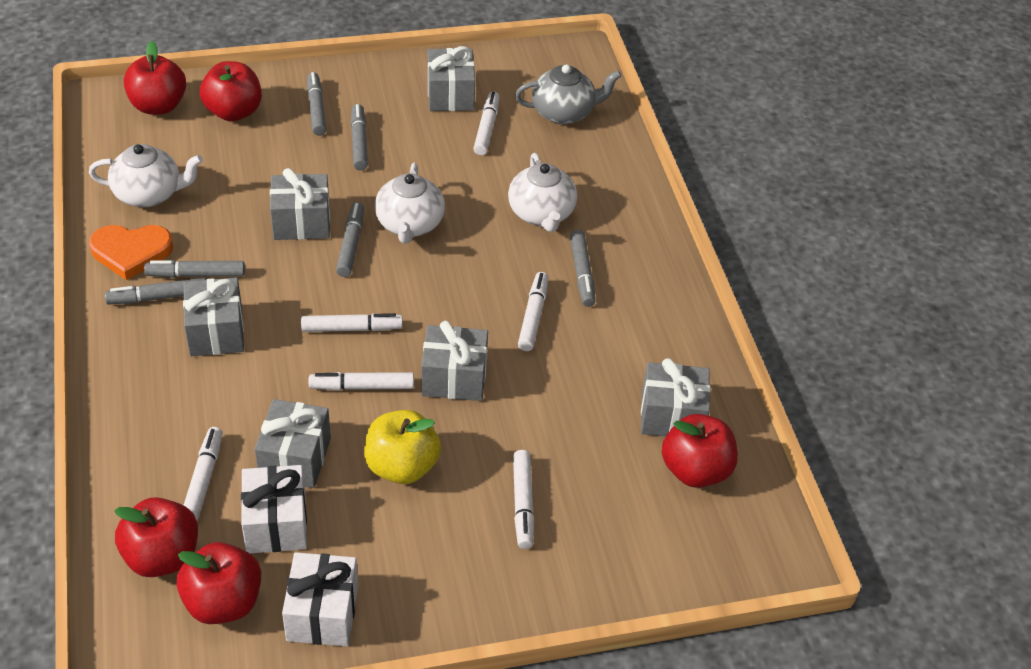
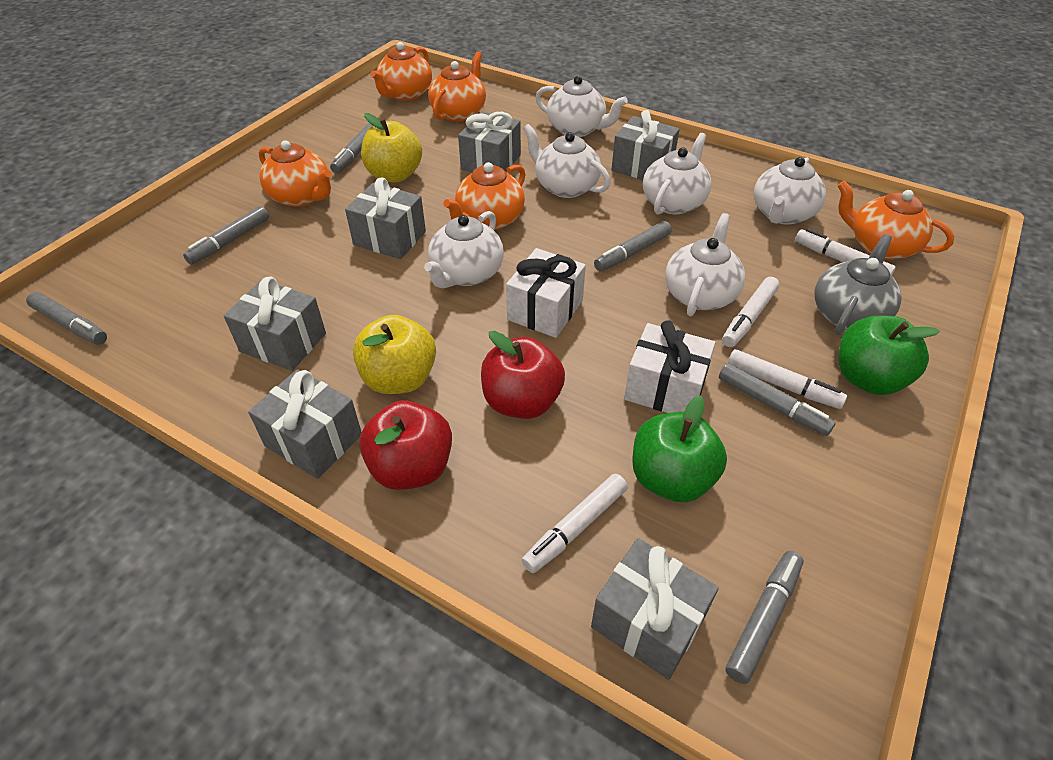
green apple: 0 -> 2
orange heart: 1 -> 0
orange teapot: 0 -> 5
red apple: 5 -> 2
white marker: 6 -> 4
white teapot: 3 -> 6
yellow apple: 1 -> 2

